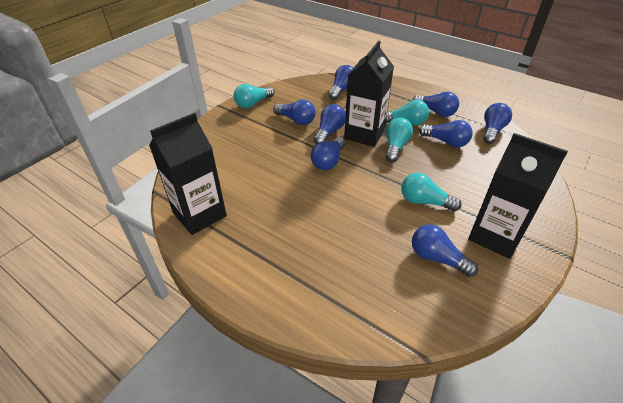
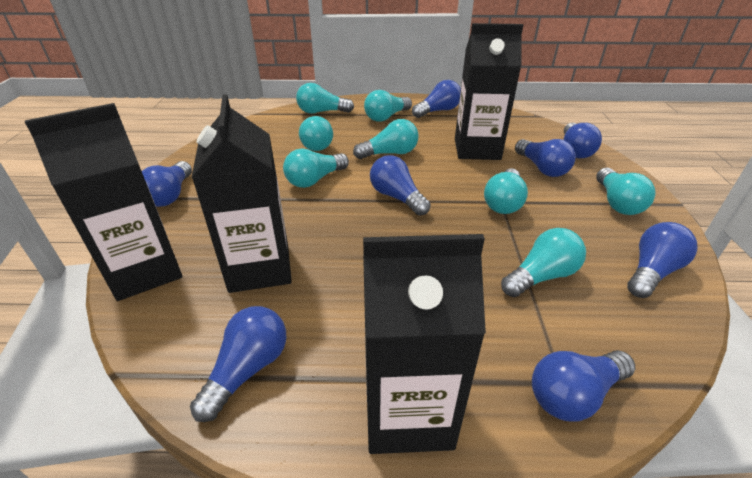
black carton: 3 -> 4
turquoise light bulb: 4 -> 8

